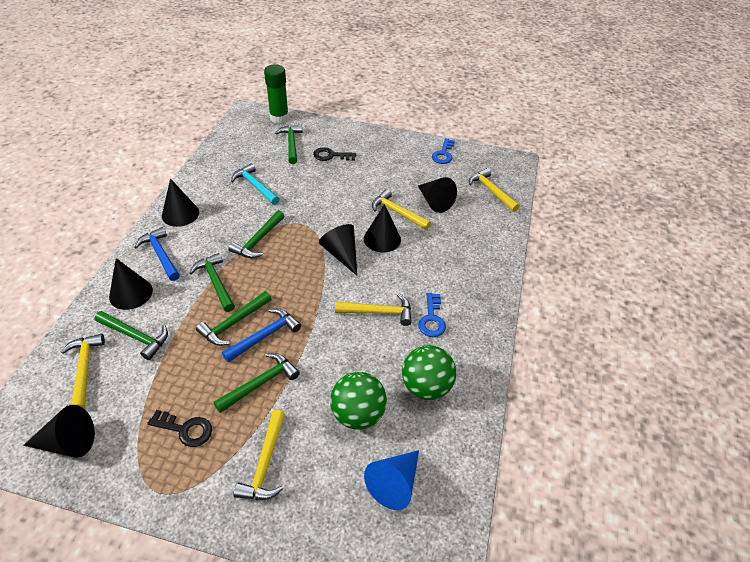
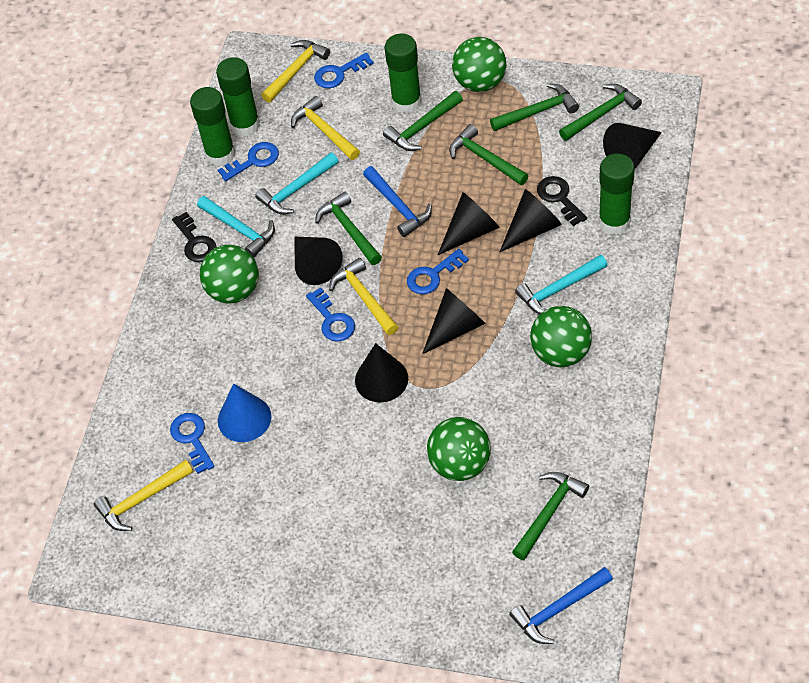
blue key: 2 -> 5
green ball: 2 -> 4
green glue stick: 1 -> 4
turquoise hammer: 1 -> 3
yellow hammer: 5 -> 4

